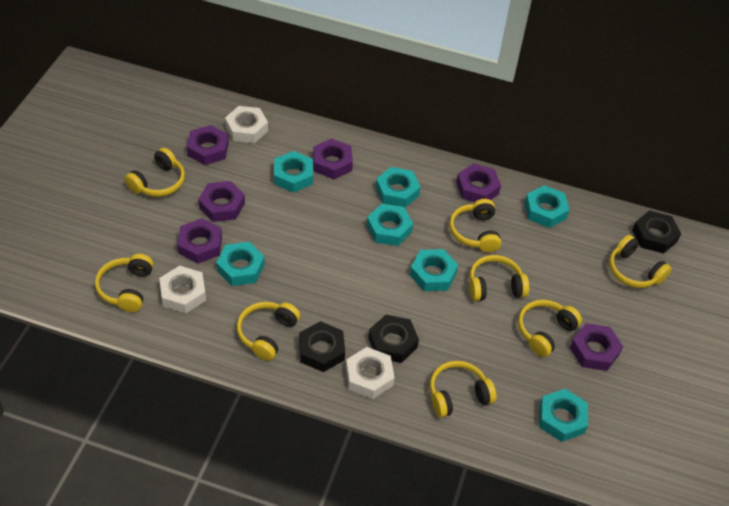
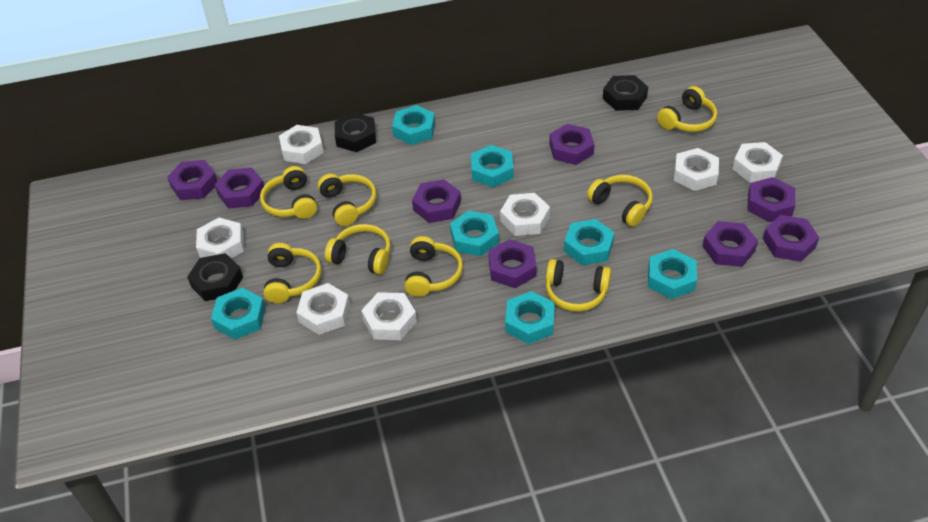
purple nut: 6 -> 8
white nut: 3 -> 7

